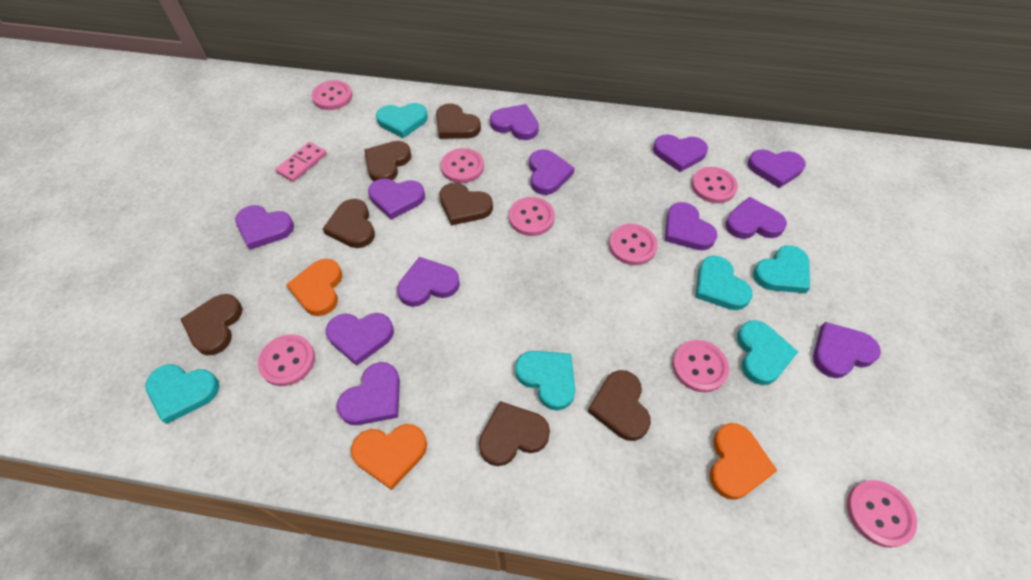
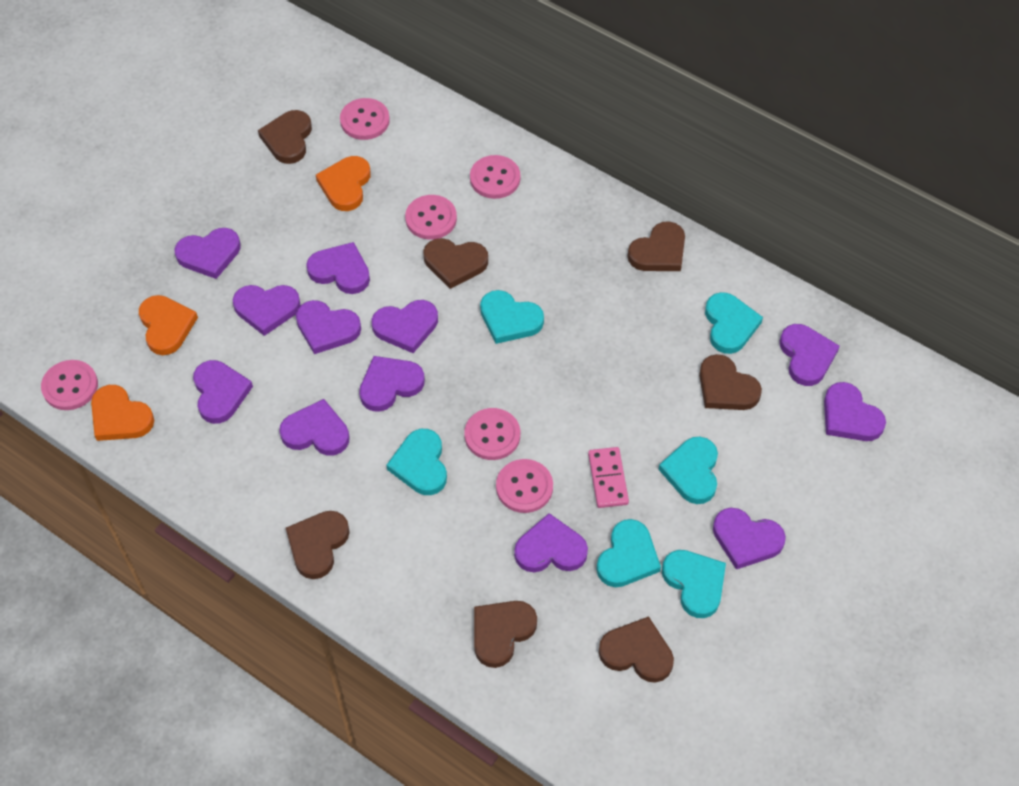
pink button: 8 -> 6

